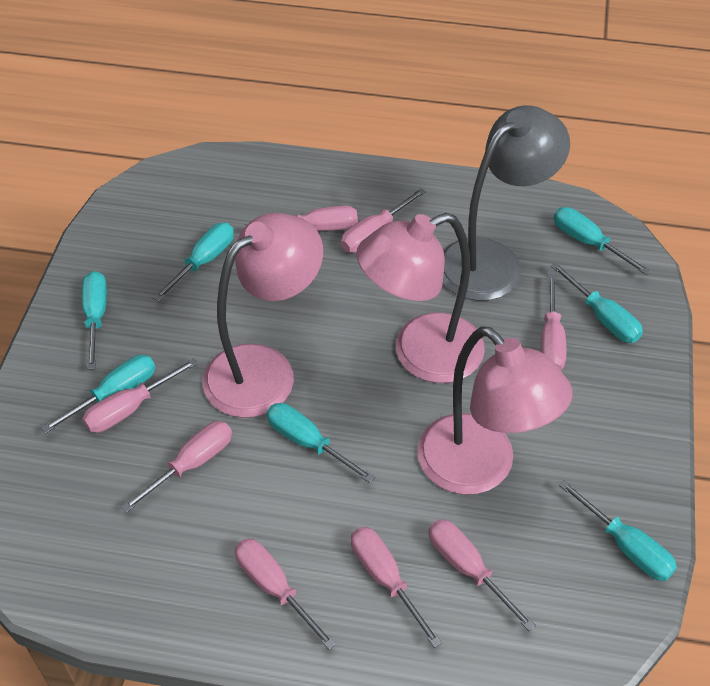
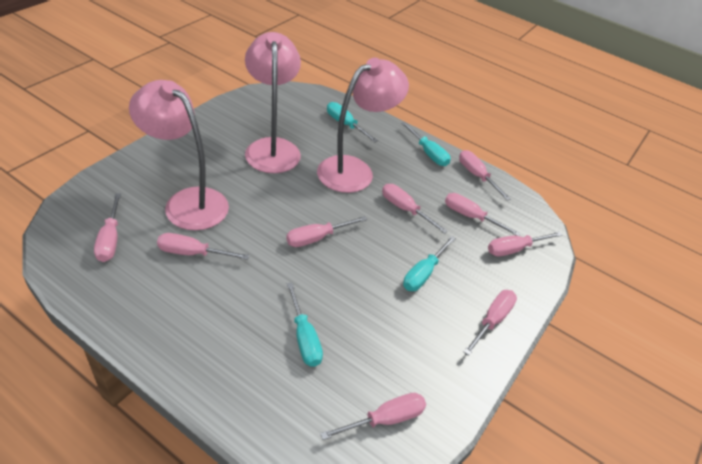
grey lamp: 1 -> 0
pink screwdriver: 8 -> 9
turquoise screwdriver: 7 -> 4

